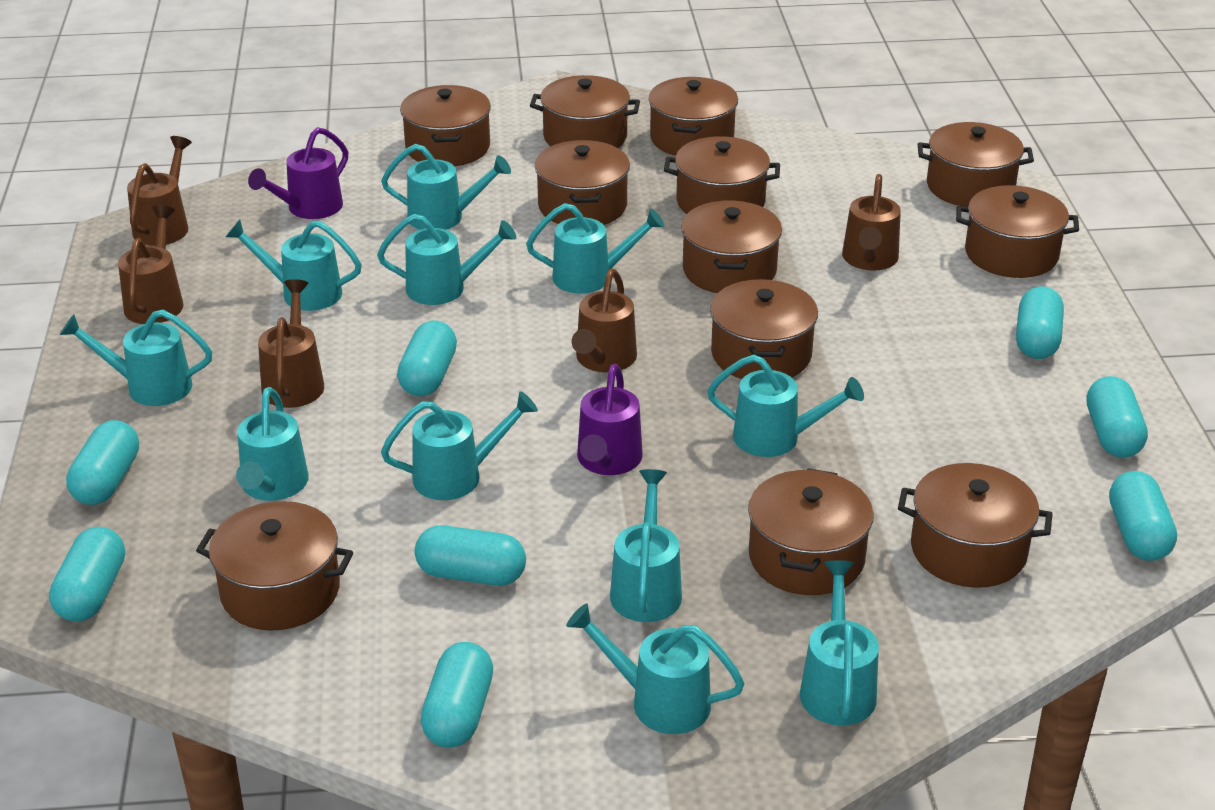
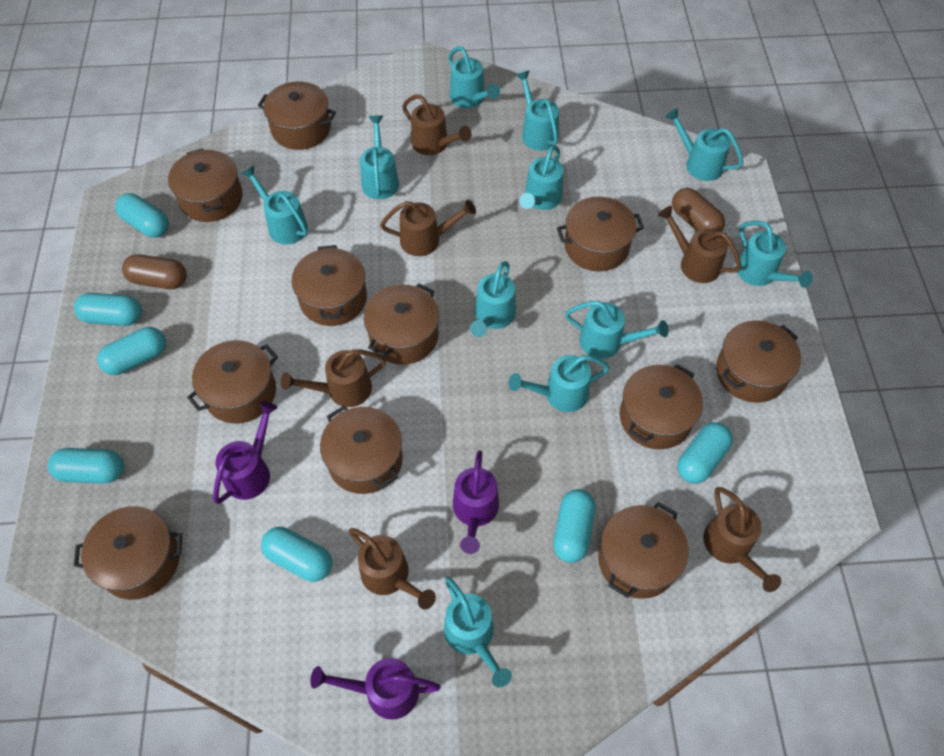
brown capsule: 0 -> 2
brown pot: 12 -> 11
brown watering can: 5 -> 6
purple watering can: 2 -> 3
turquoise capsule: 8 -> 7

